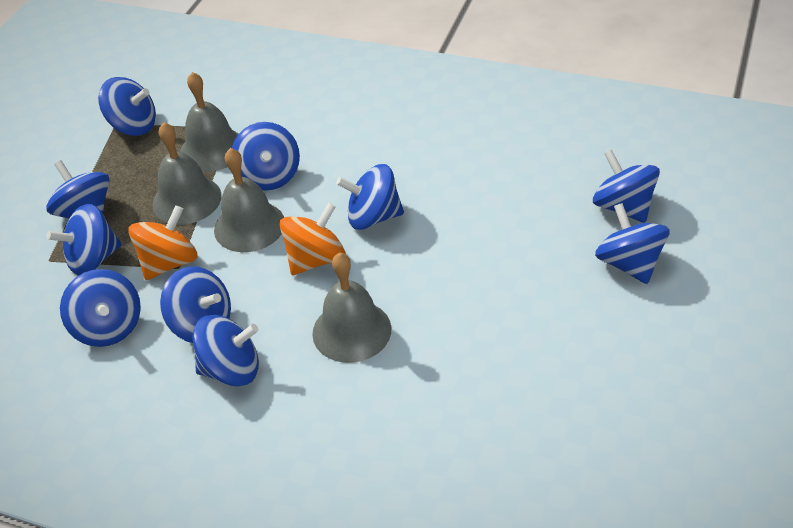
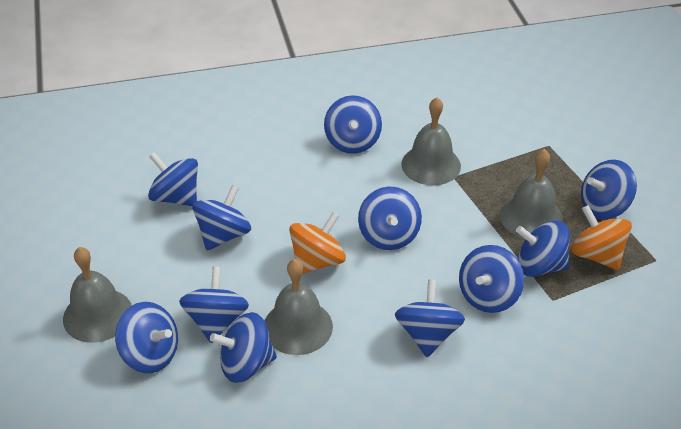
blue spinning top: 10 -> 11

